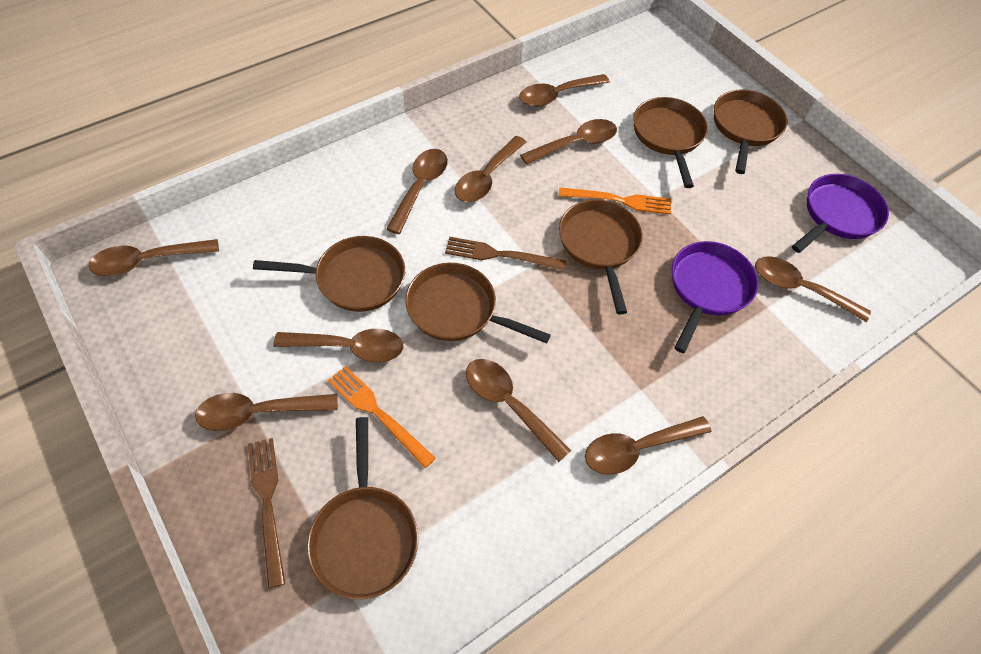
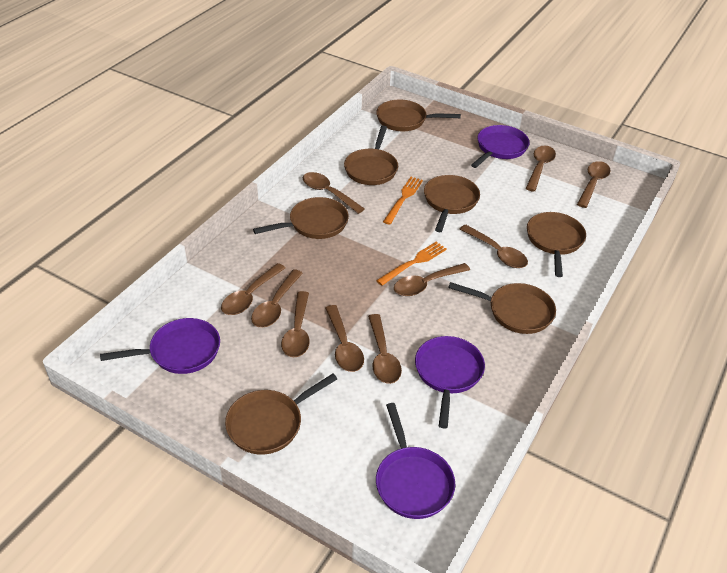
brown fork: 2 -> 0
brown pan: 6 -> 7
purple pan: 2 -> 4

